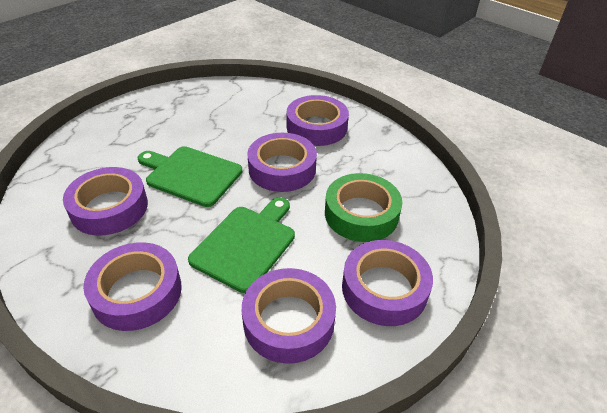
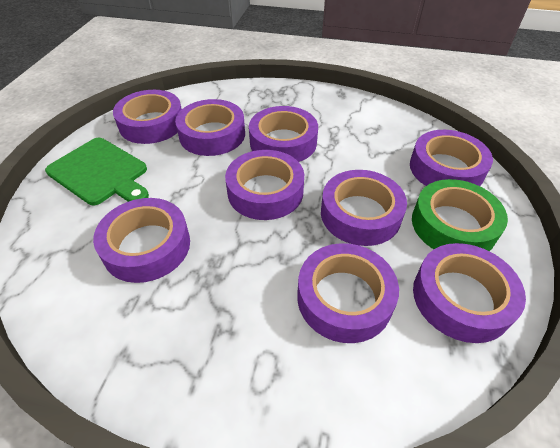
green cutting board: 2 -> 1
purple tape: 6 -> 9

